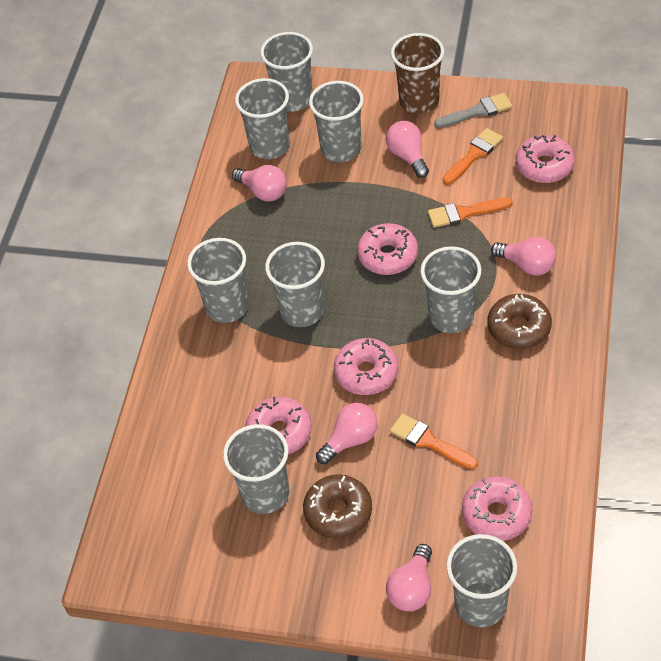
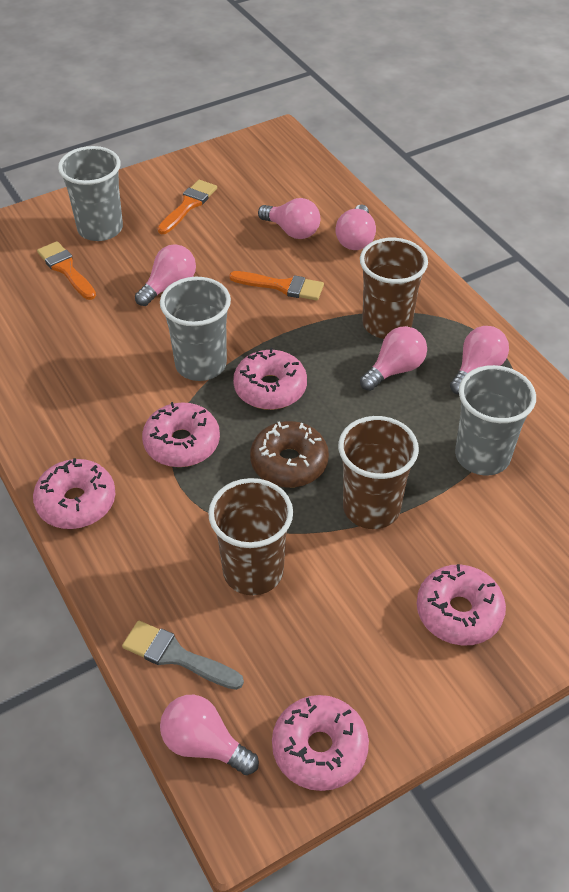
brown cup: 1 -> 3
brown donut: 2 -> 1
grey cup: 8 -> 3
pink light bulb: 5 -> 6

